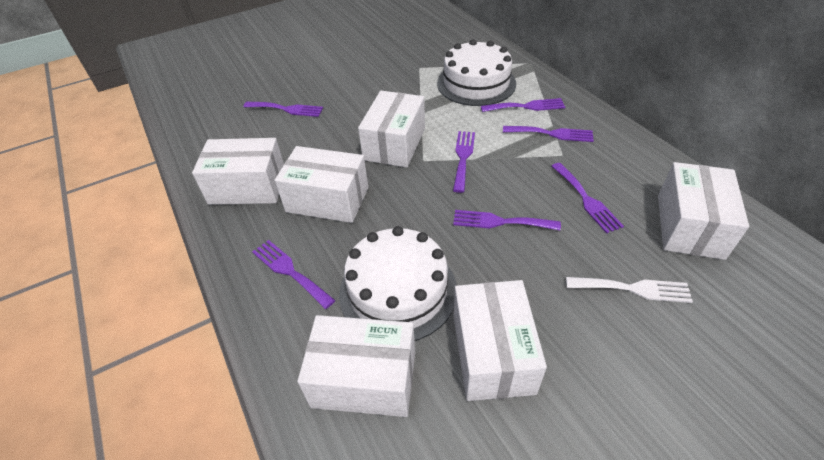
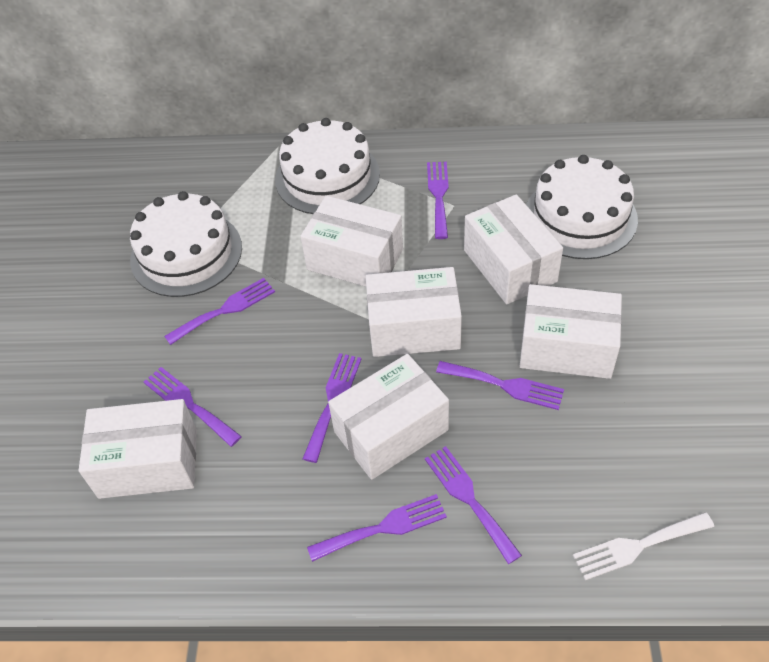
white cake: 2 -> 3

